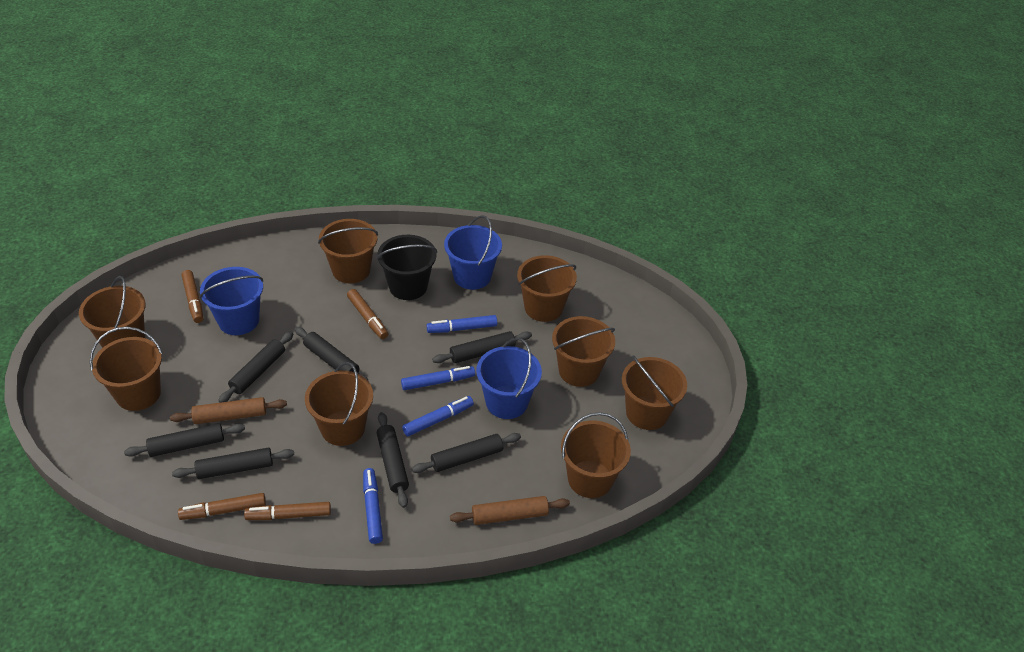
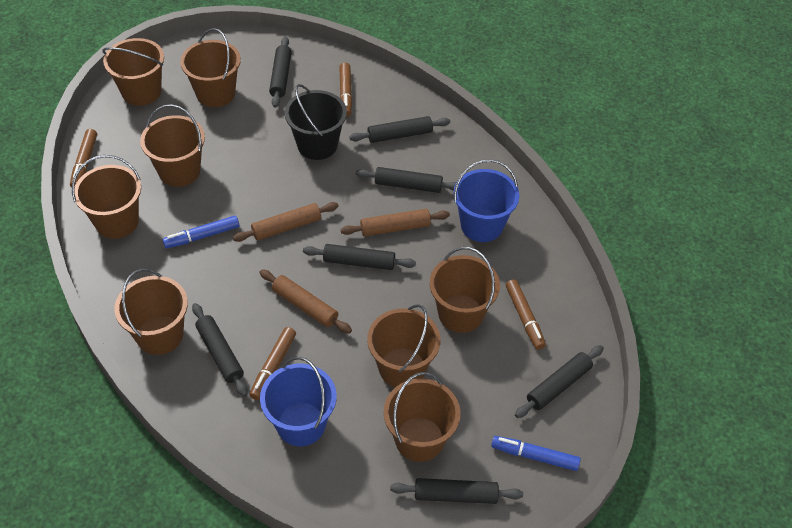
blue bucket: 3 -> 2
blue marker: 4 -> 2
brown rolling pin: 2 -> 3

